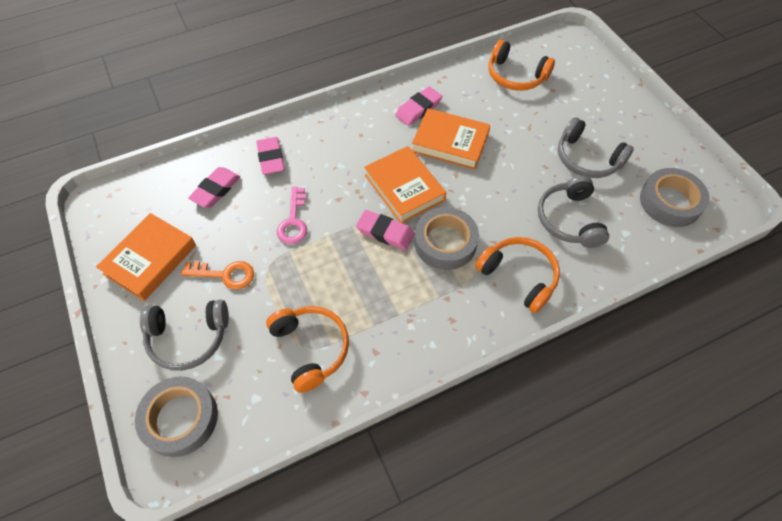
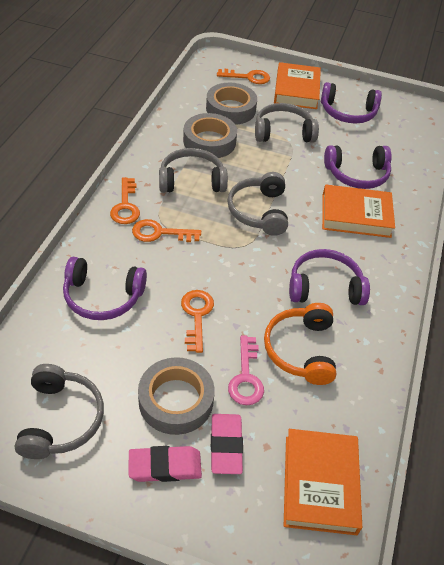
grey headphones: 3 -> 4
orange headphones: 3 -> 1
orange key: 1 -> 4
pink eraser: 4 -> 2
purple headphones: 0 -> 4

